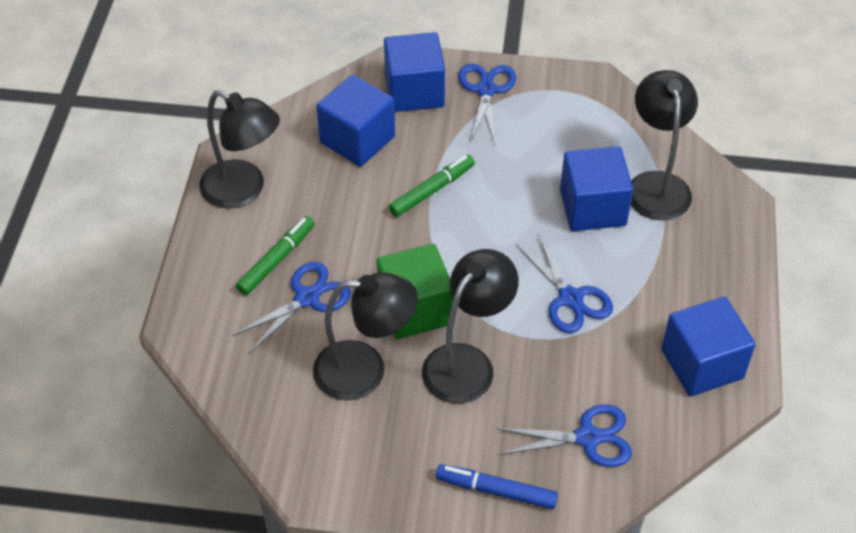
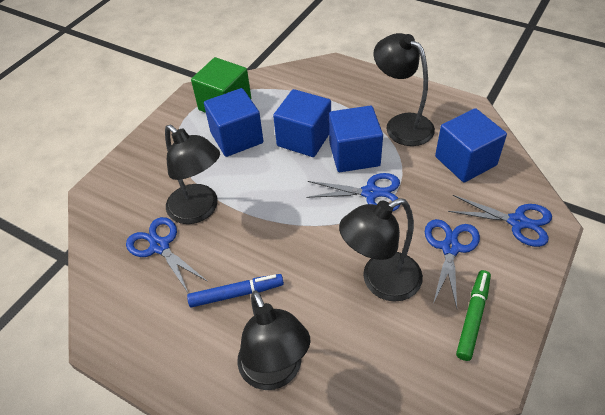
green marker: 2 -> 1

